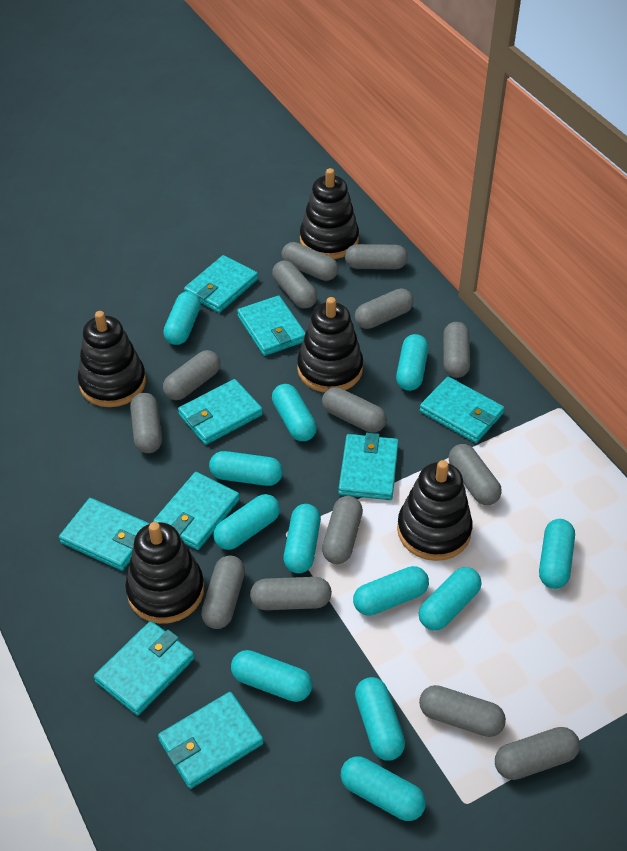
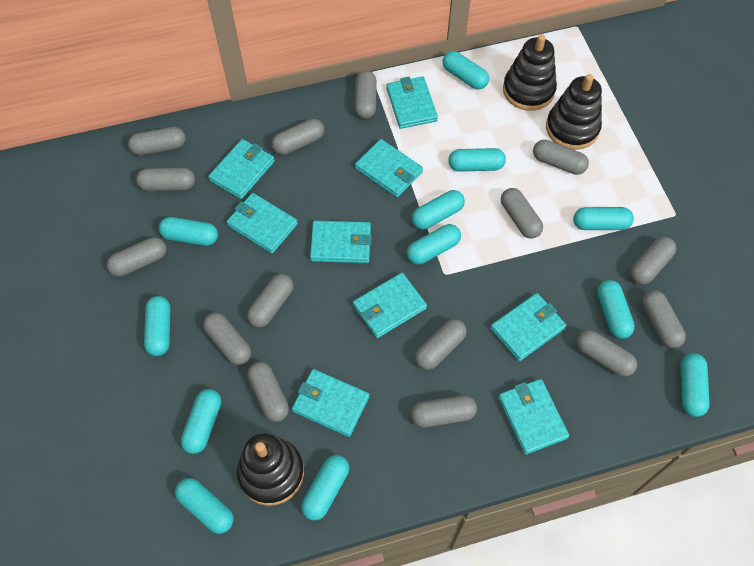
black stacking toy: 5 -> 3
grey capsule: 14 -> 15

